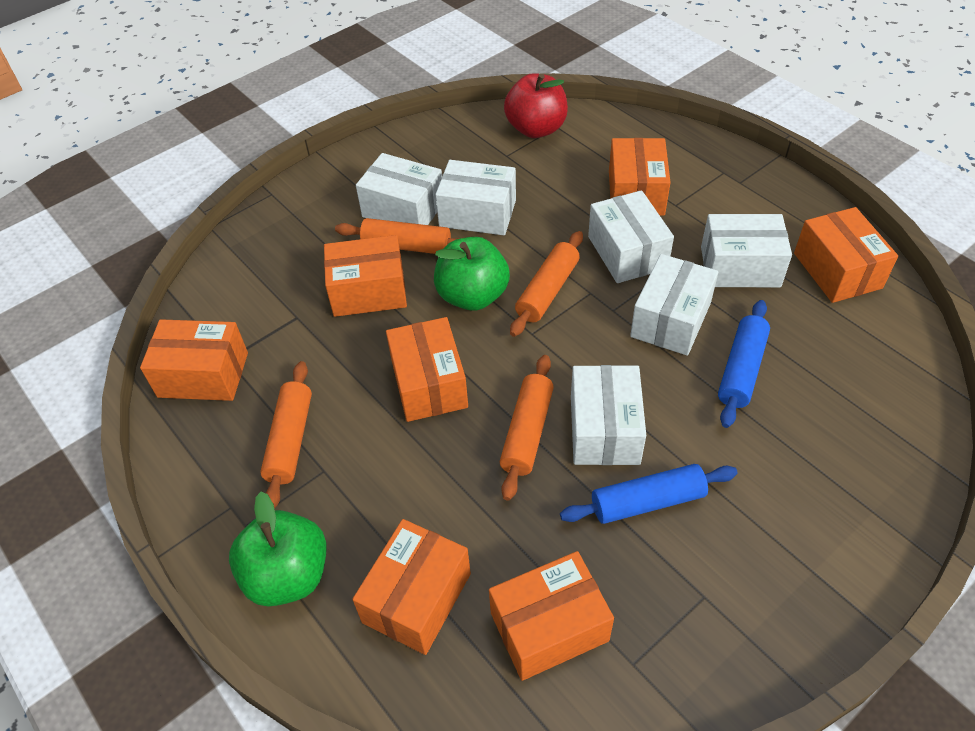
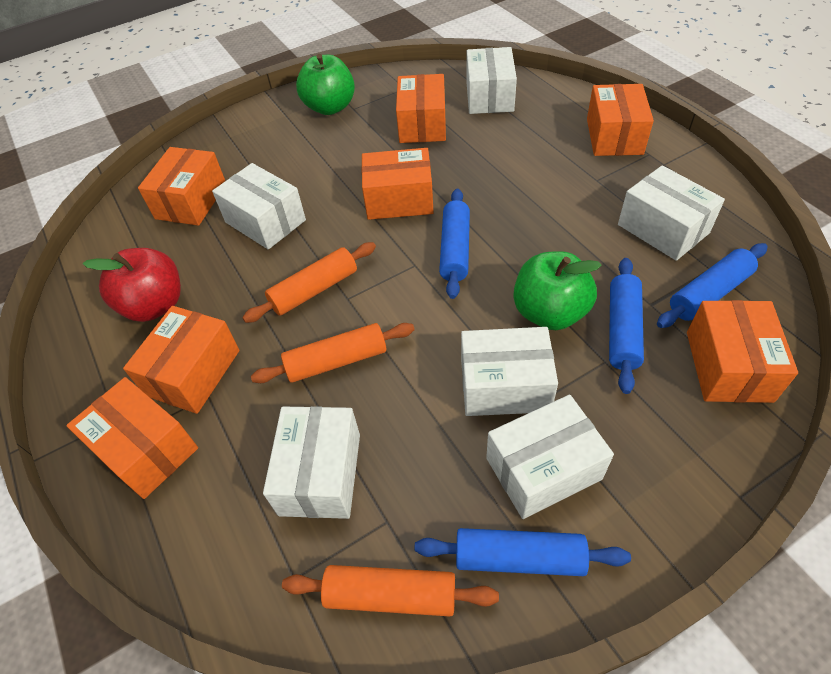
blue rolling pin: 2 -> 4
orange rolling pin: 4 -> 3

